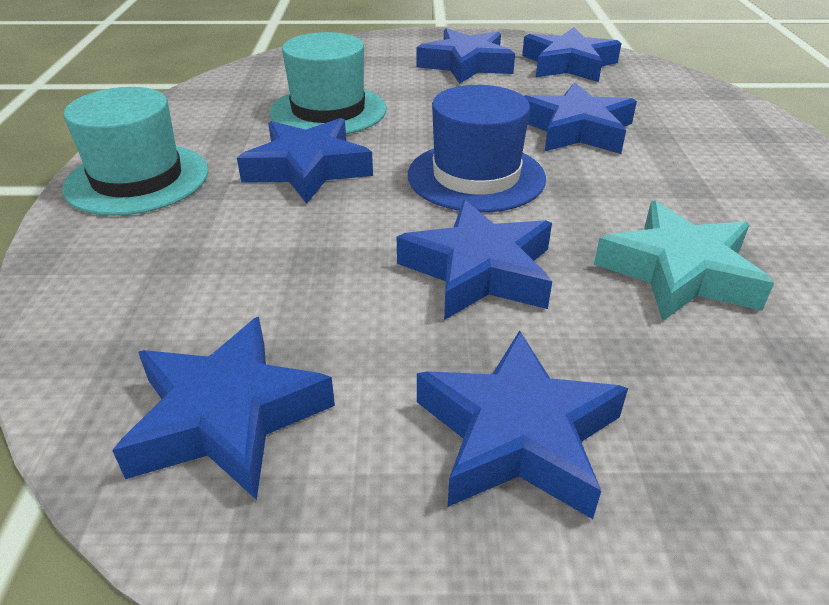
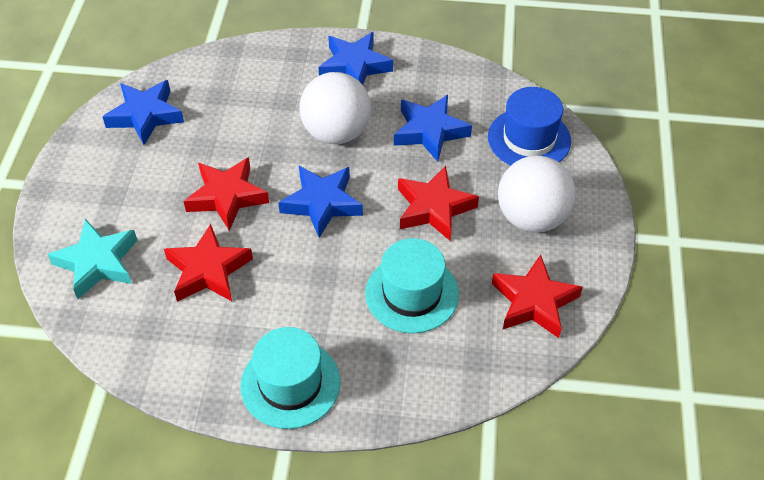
blue star: 7 -> 4
red star: 0 -> 4
white ball: 0 -> 2

